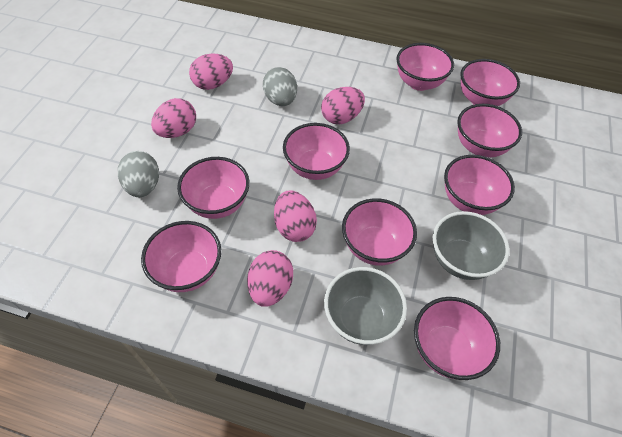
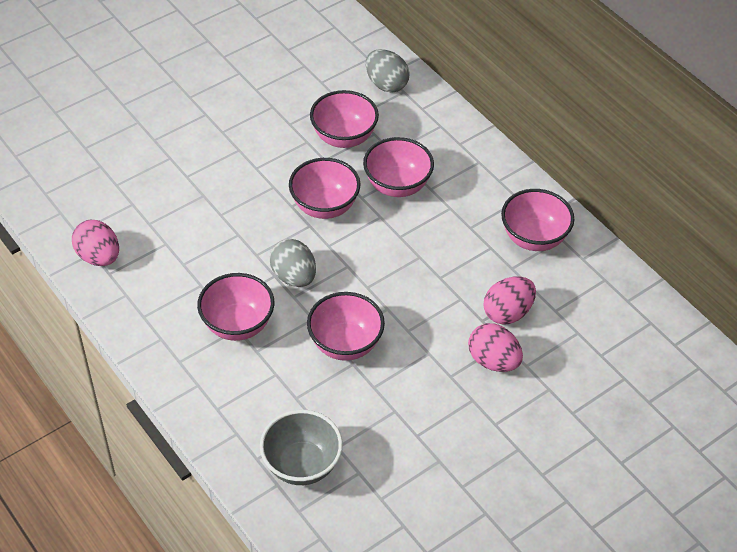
grey bowl: 2 -> 1
pink bowl: 9 -> 6
pink egg: 5 -> 3

